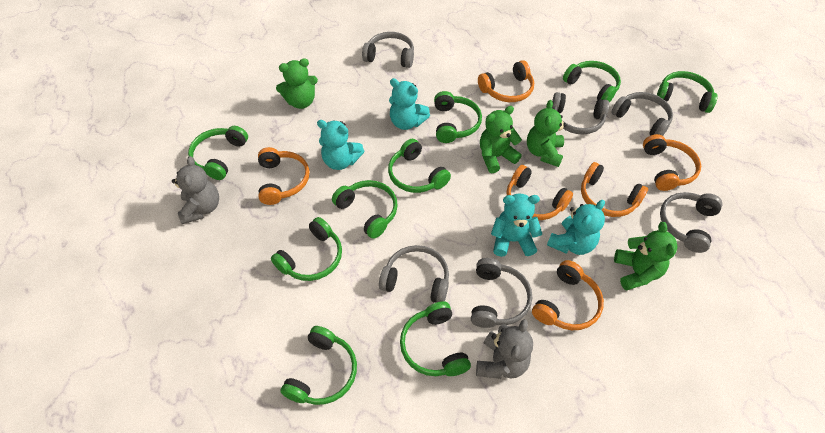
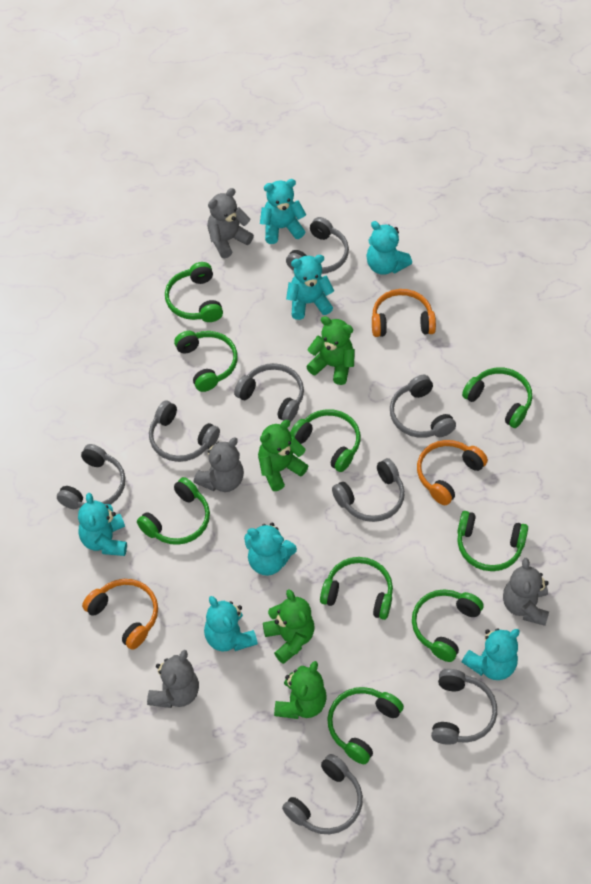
grey headphones: 6 -> 8
grey teddy bear: 2 -> 4
orange headphones: 6 -> 3
turquoise teddy bear: 4 -> 7

